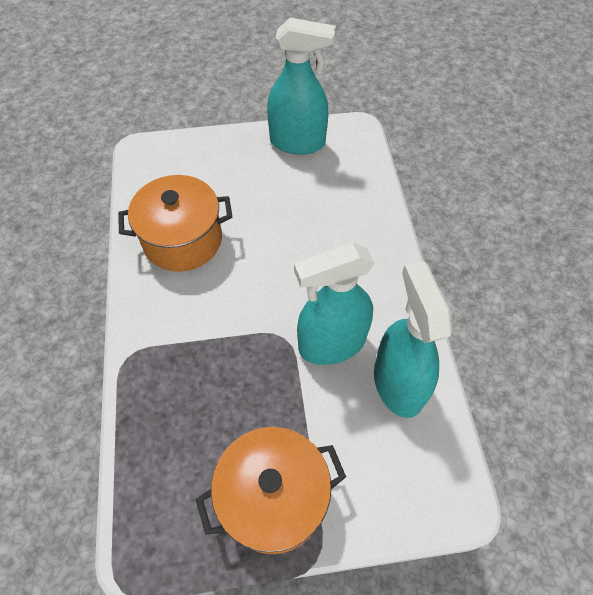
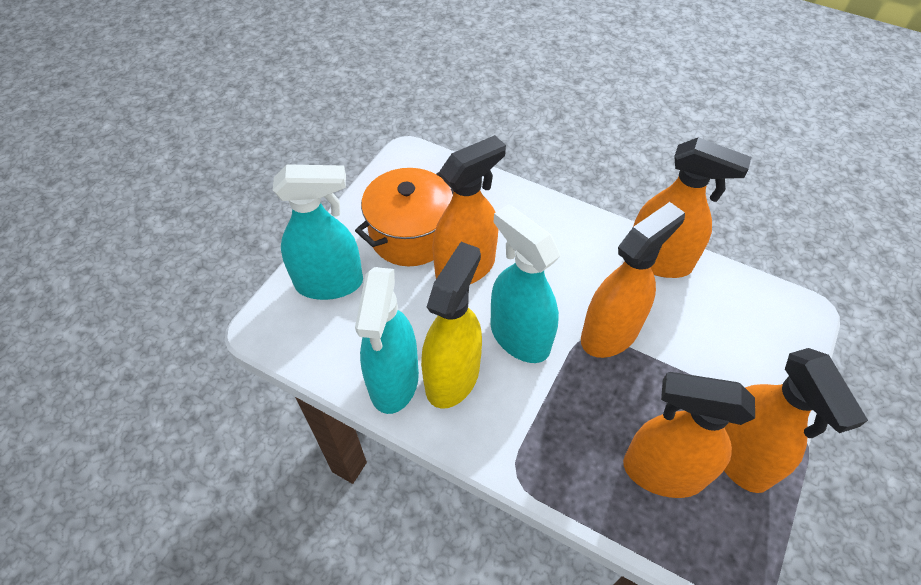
orange pot: 2 -> 1
orange spray bottle: 0 -> 5
yellow spray bottle: 0 -> 1

